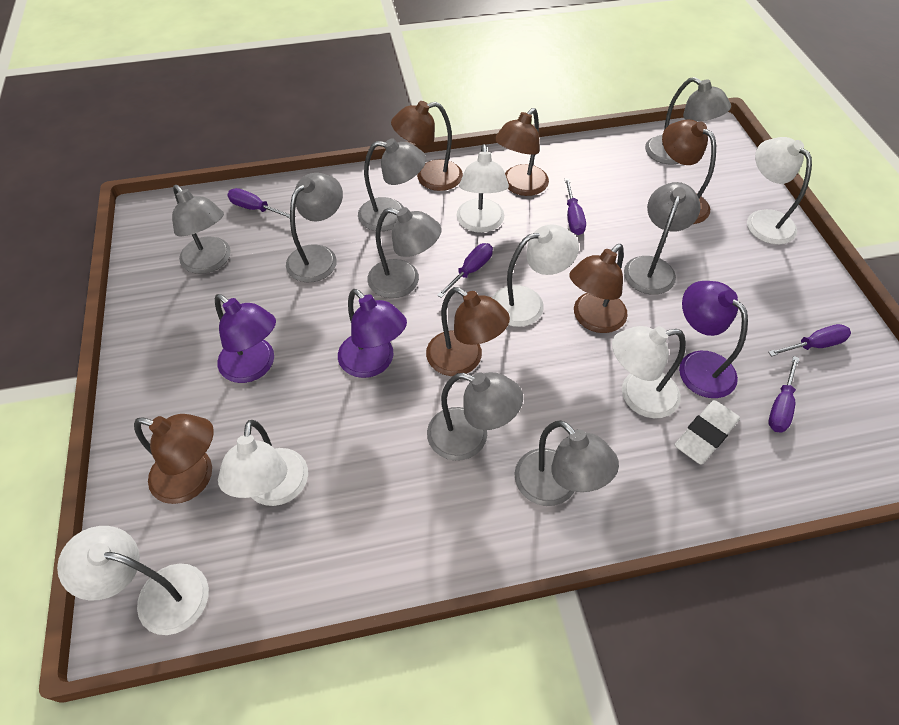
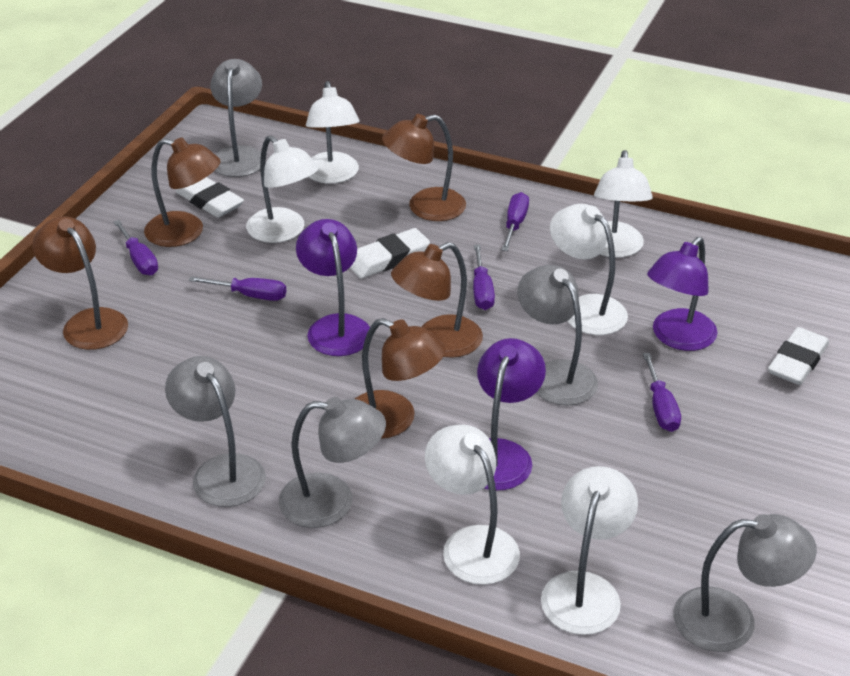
brown lamp: 6 -> 5
grey lamp: 8 -> 5
white eraser: 1 -> 3

